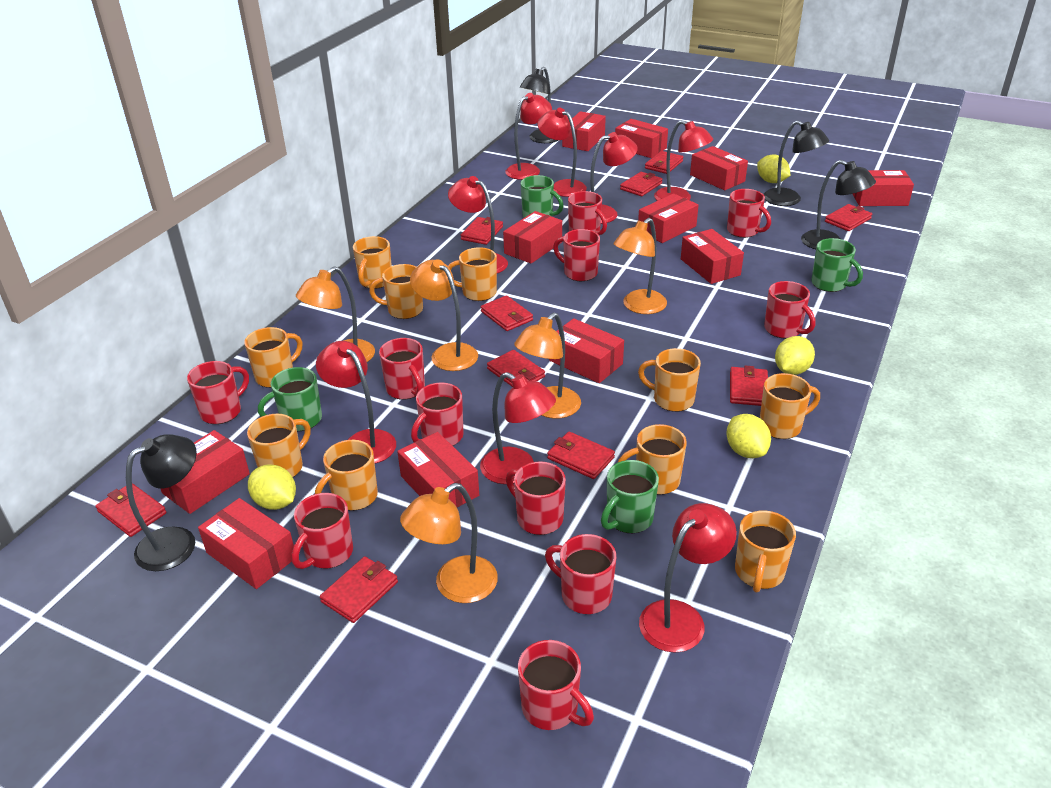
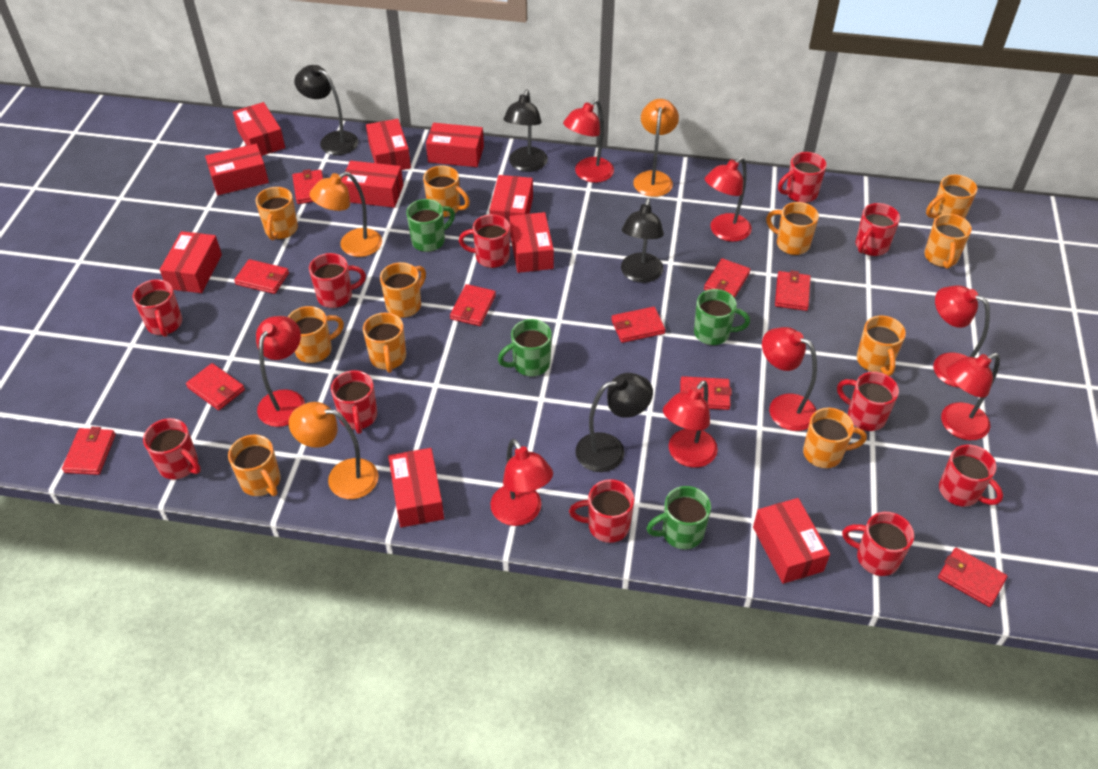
orange lamp: 5 -> 3
orange mug: 10 -> 11
red box: 11 -> 10
yellow lemon: 4 -> 0

